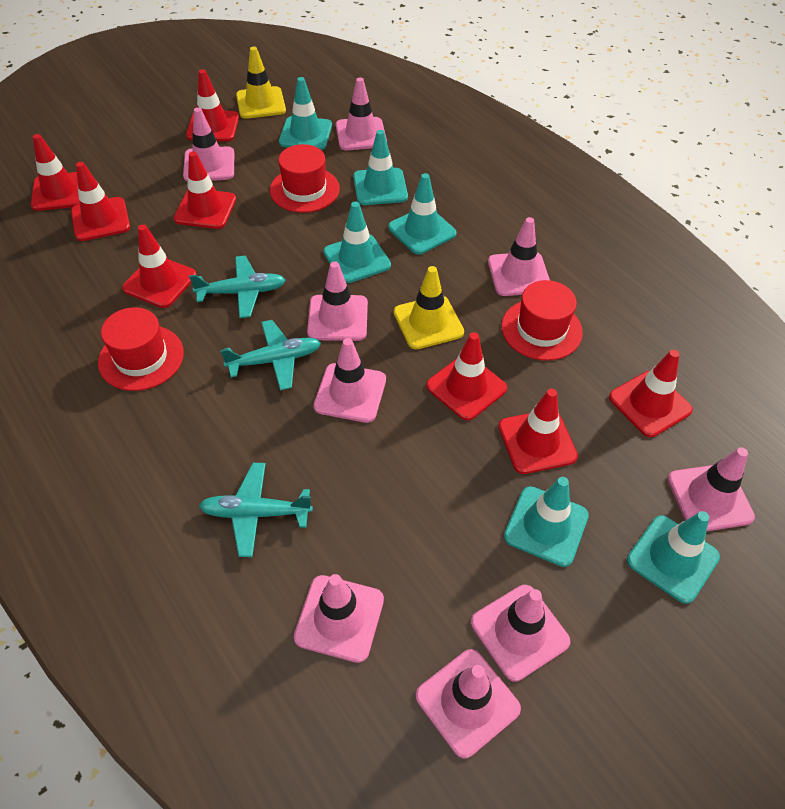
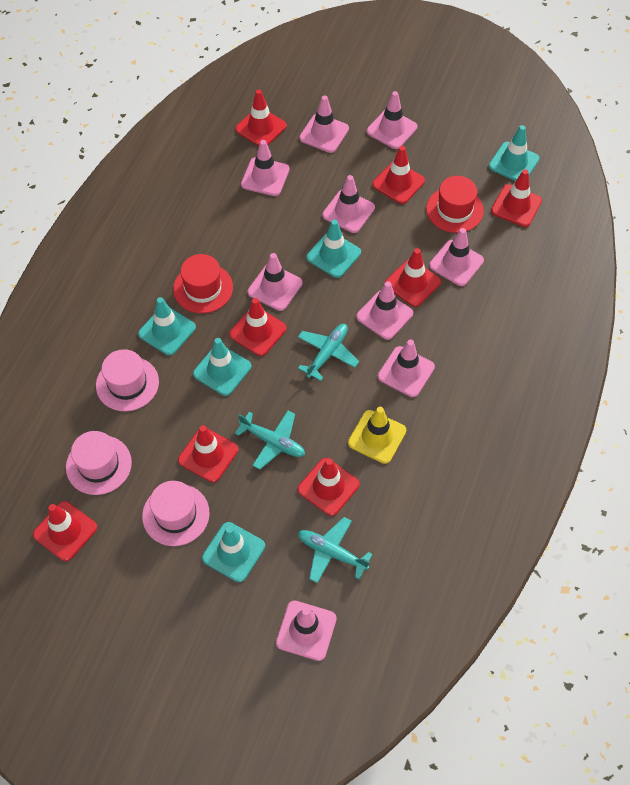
pink hat: 0 -> 3
red hat: 3 -> 2
turquoise traffic cone: 6 -> 5
yellow traffic cone: 2 -> 1

